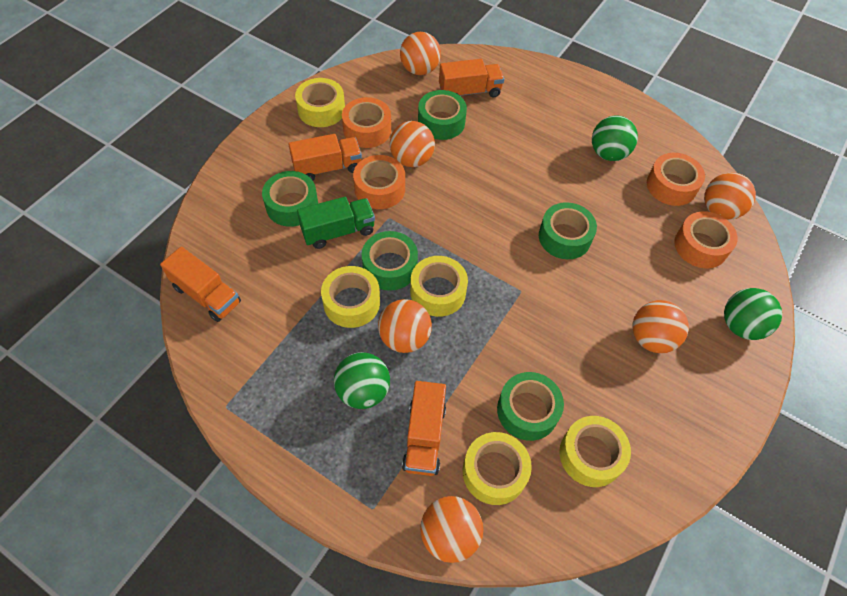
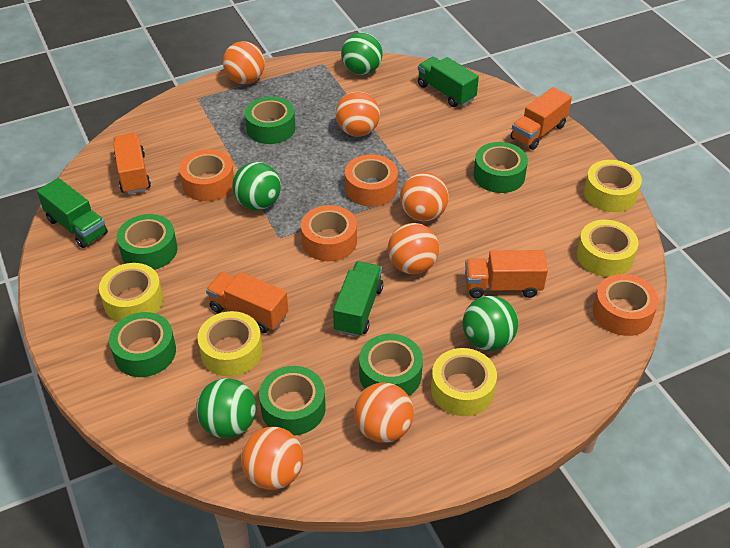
green ball: 3 -> 4
green tape: 5 -> 6
green truck: 1 -> 3

